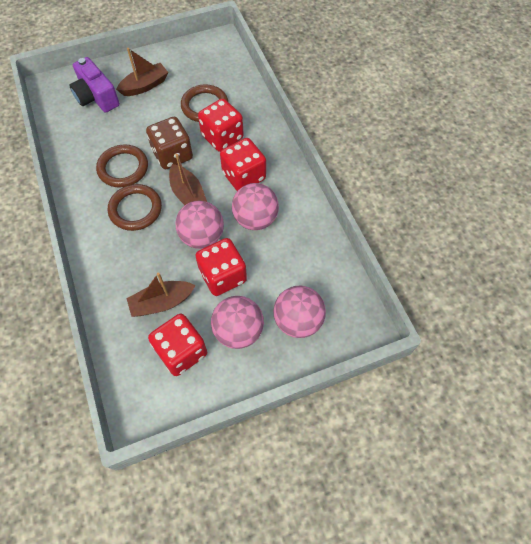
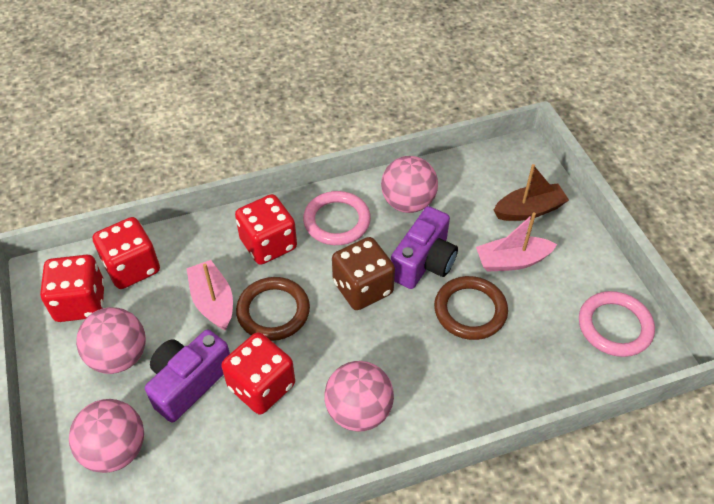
brown boat: 3 -> 1
brown ring: 3 -> 2
pink boat: 0 -> 2
pink ring: 0 -> 2
purple camera: 1 -> 2

